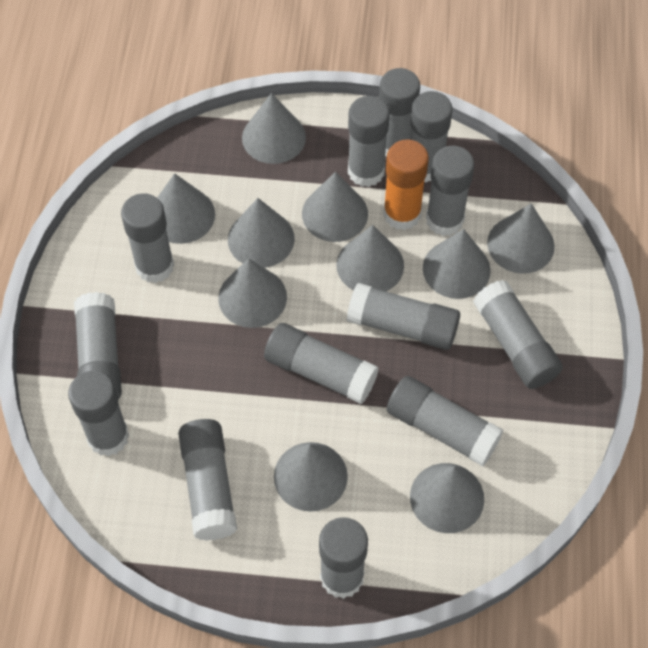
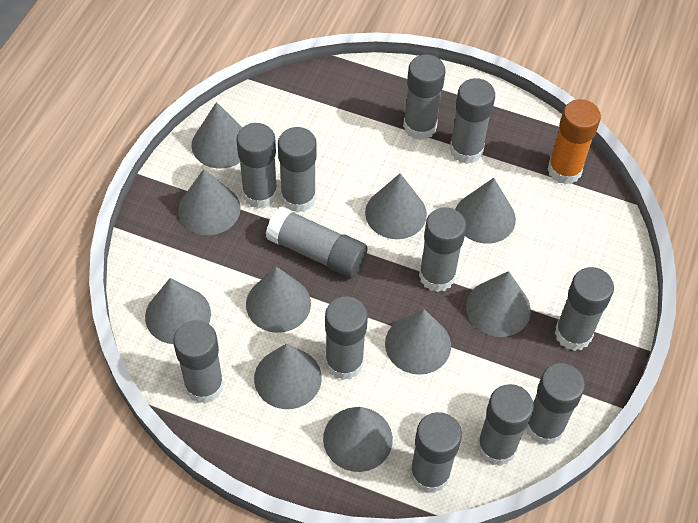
grey glue stick: 13 -> 12

